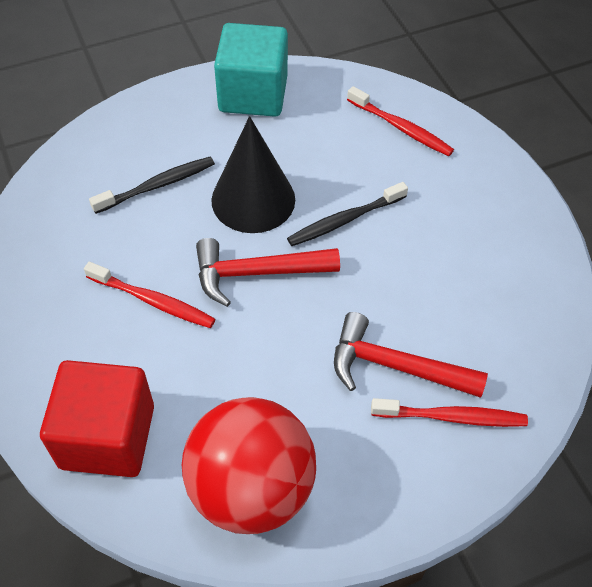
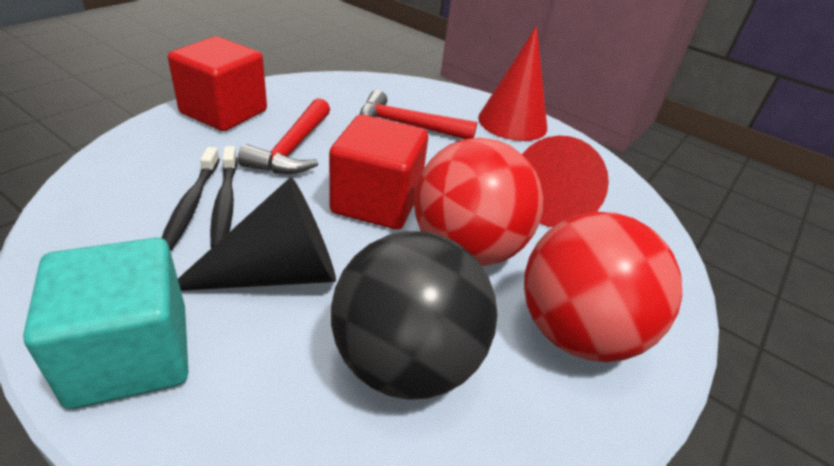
black ball: 0 -> 1
red ball: 1 -> 2
red cone: 0 -> 2
red cube: 1 -> 2
red toothbrush: 3 -> 0

